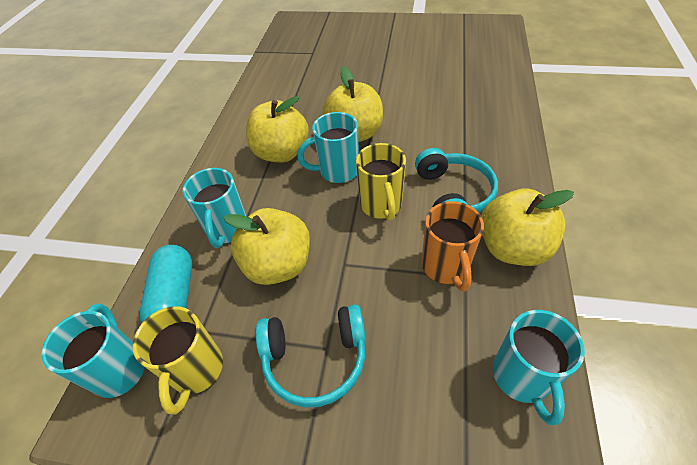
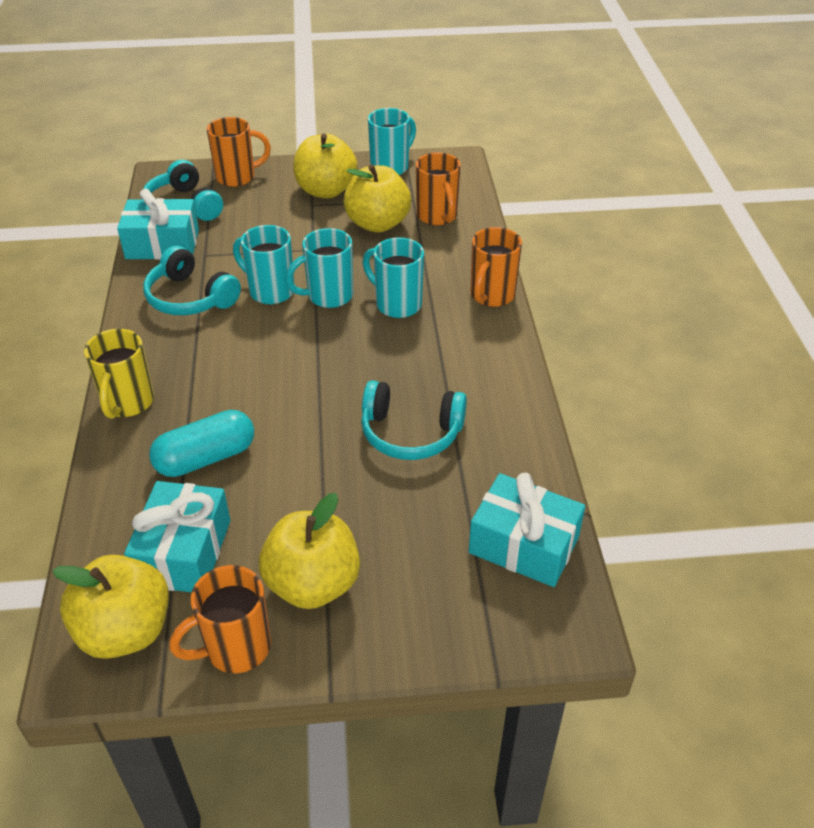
orange mug: 1 -> 4
turquoise gift: 0 -> 3
turquoise headphones: 2 -> 3
yellow mug: 2 -> 1

